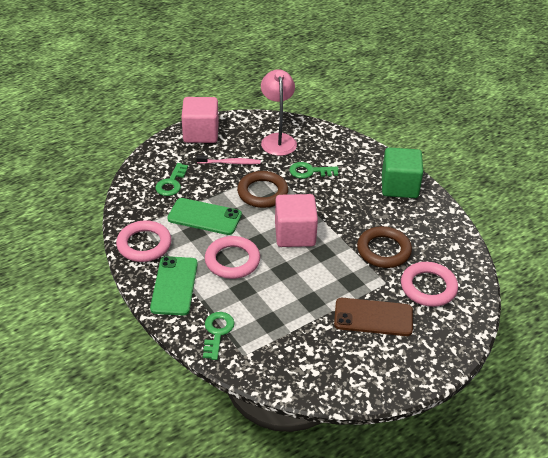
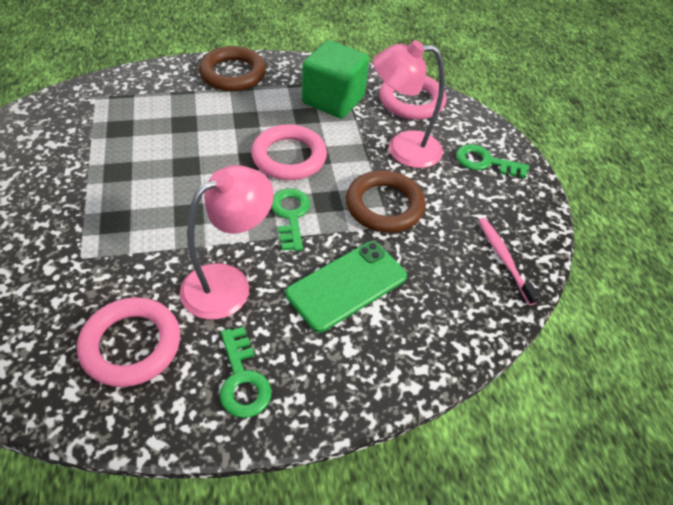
brown phone: 1 -> 0
green phone: 2 -> 1
pink cube: 2 -> 0
pink lamp: 1 -> 2

